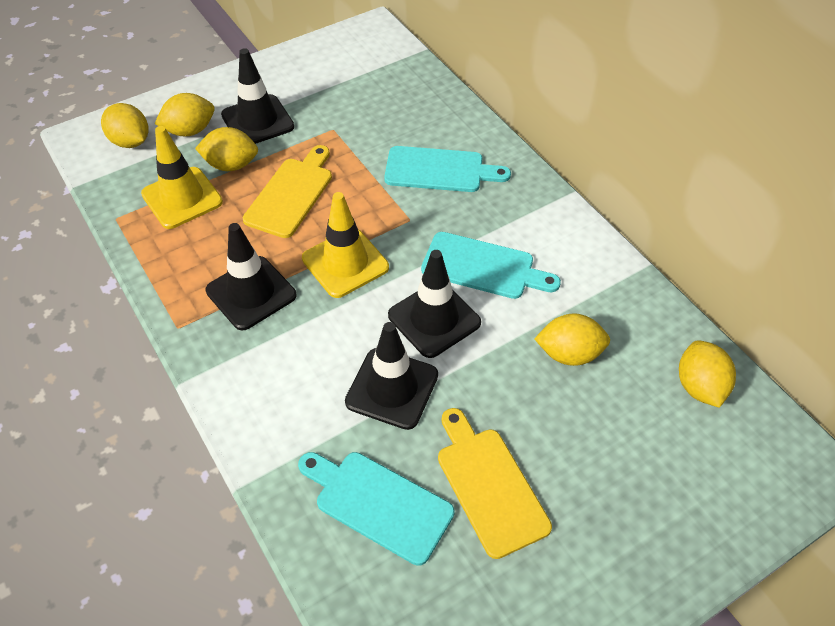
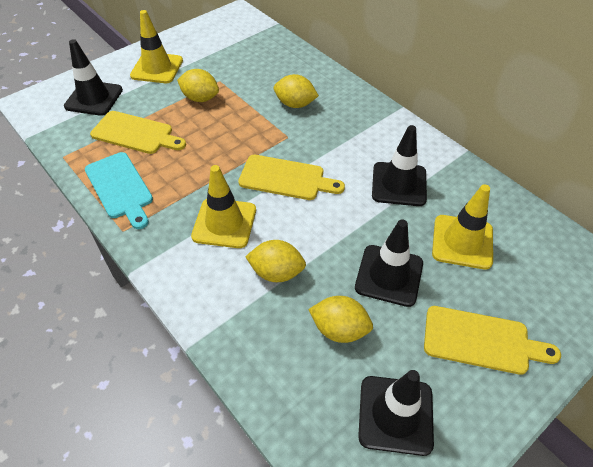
turquoise cutting board: 3 -> 1
yellow cutting board: 2 -> 3
yellow lemon: 5 -> 4
yellow traffic cone: 2 -> 3

